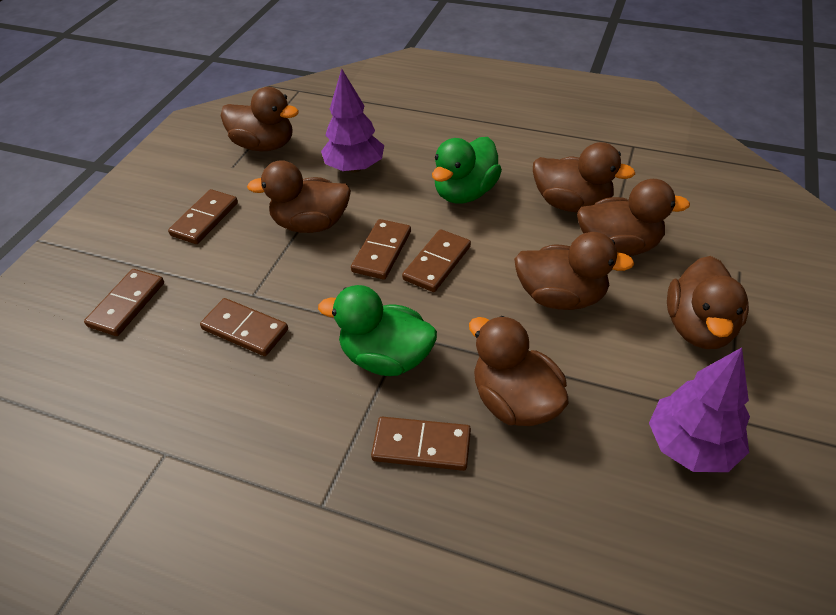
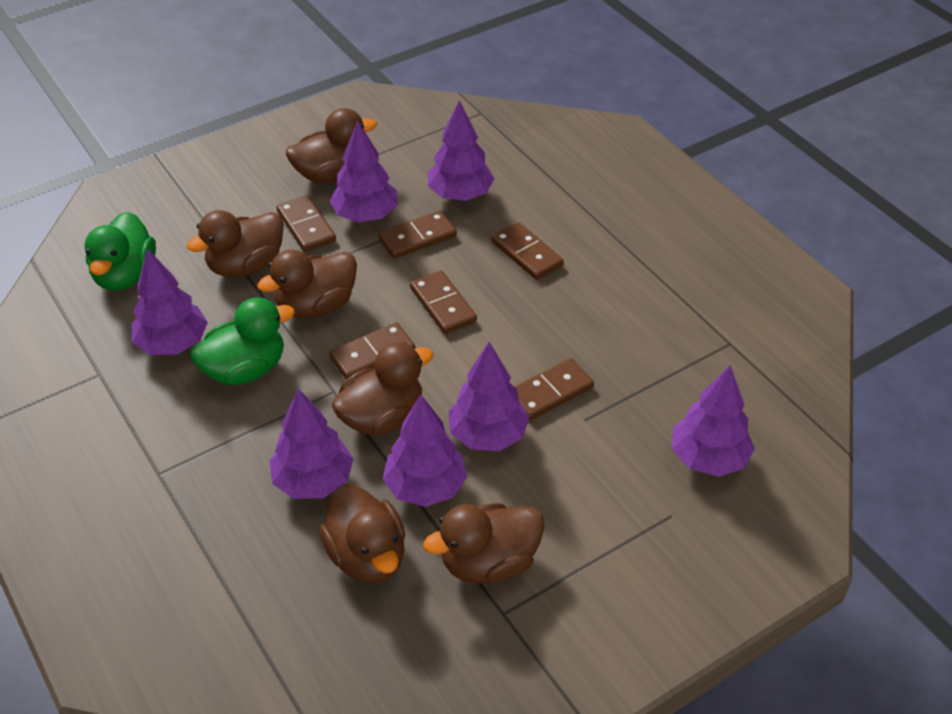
brown duck: 7 -> 6
purple tree: 2 -> 7

